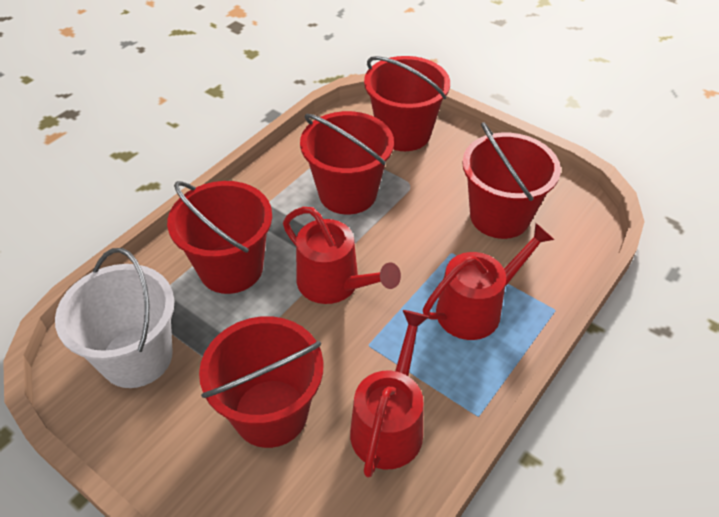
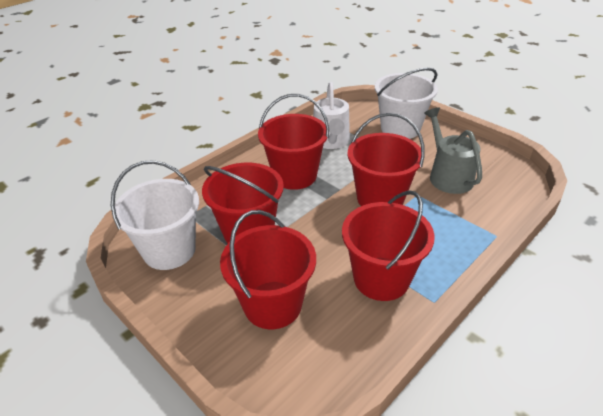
grey watering can: 0 -> 1
red watering can: 3 -> 0
white bucket: 1 -> 2
white watering can: 0 -> 1

